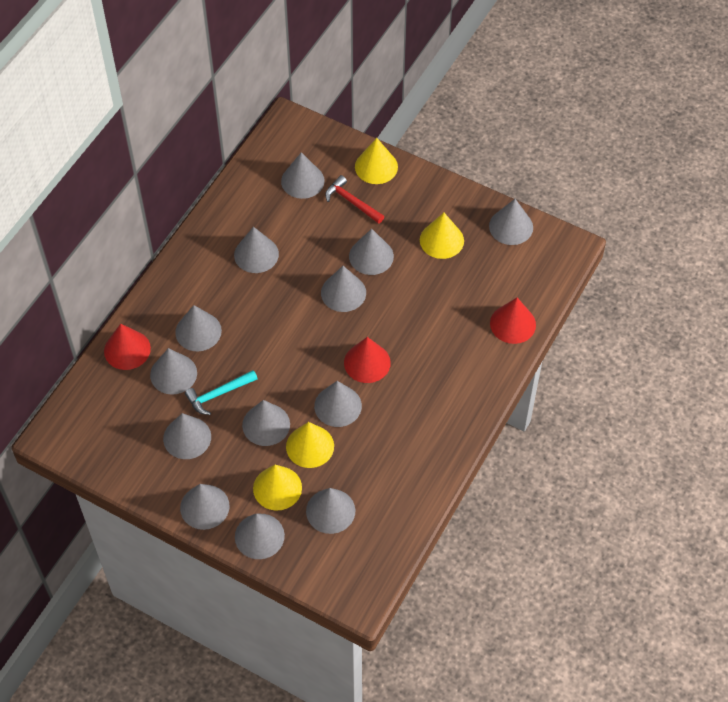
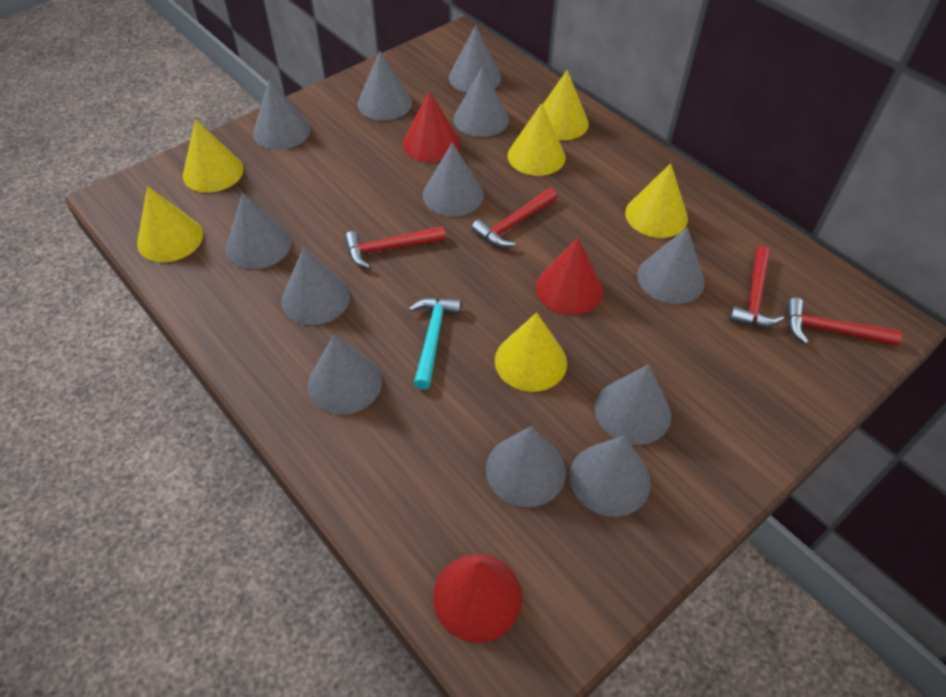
grey cone: 13 -> 12
red hammer: 1 -> 4
yellow cone: 4 -> 6

